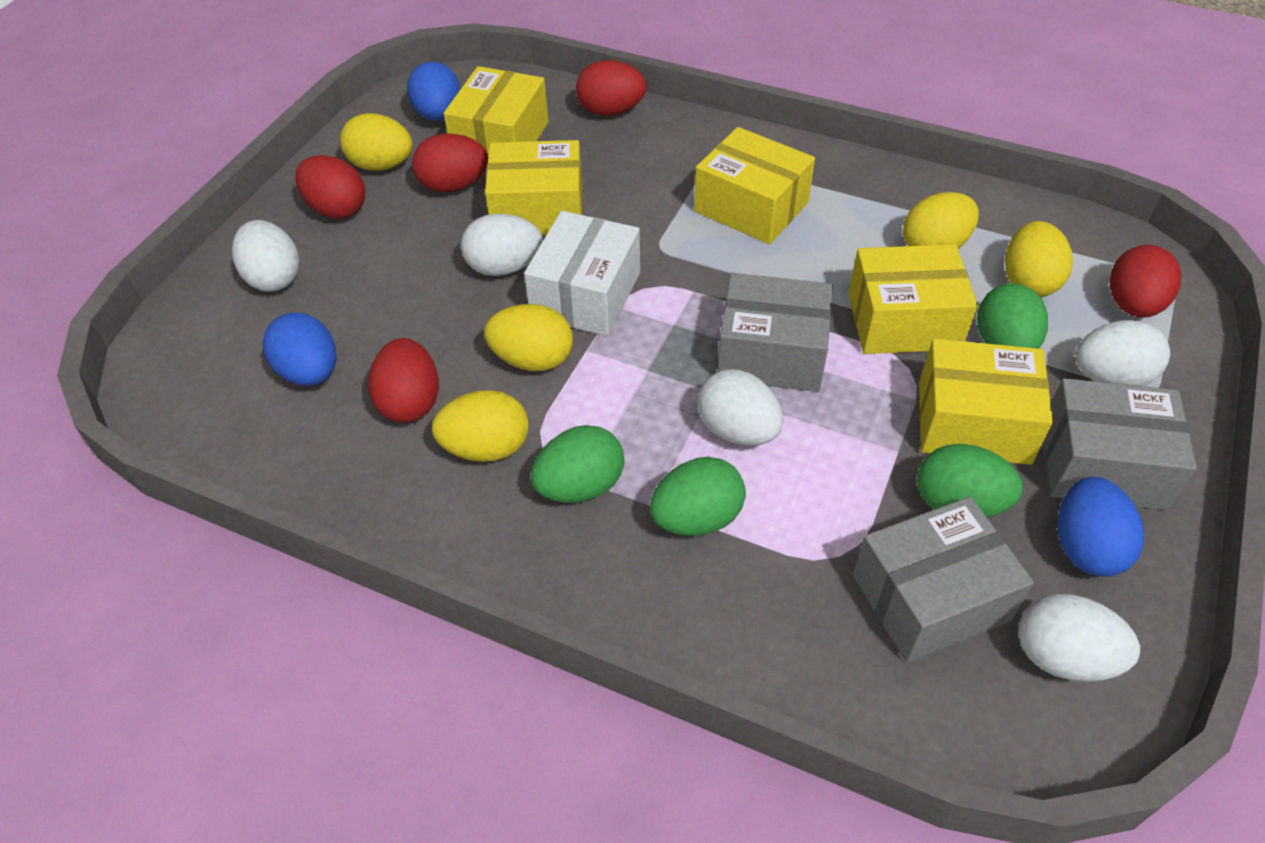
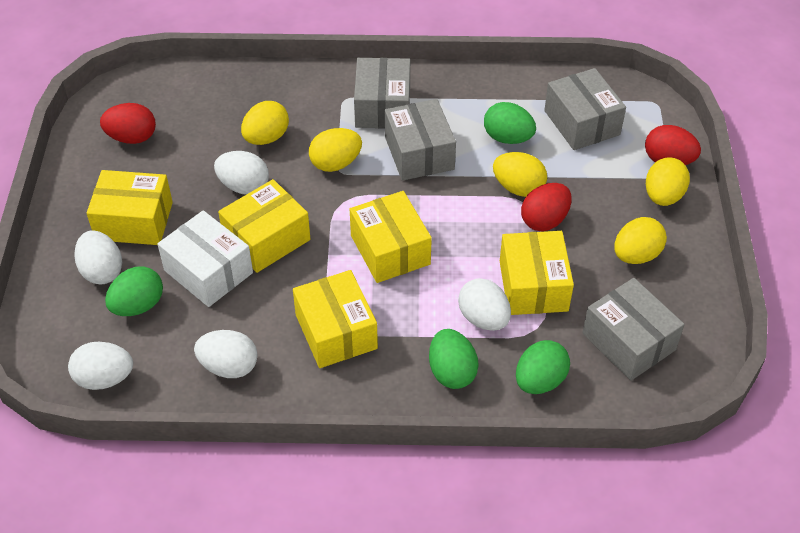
blue egg: 3 -> 0
grey box: 3 -> 4
red egg: 5 -> 3

